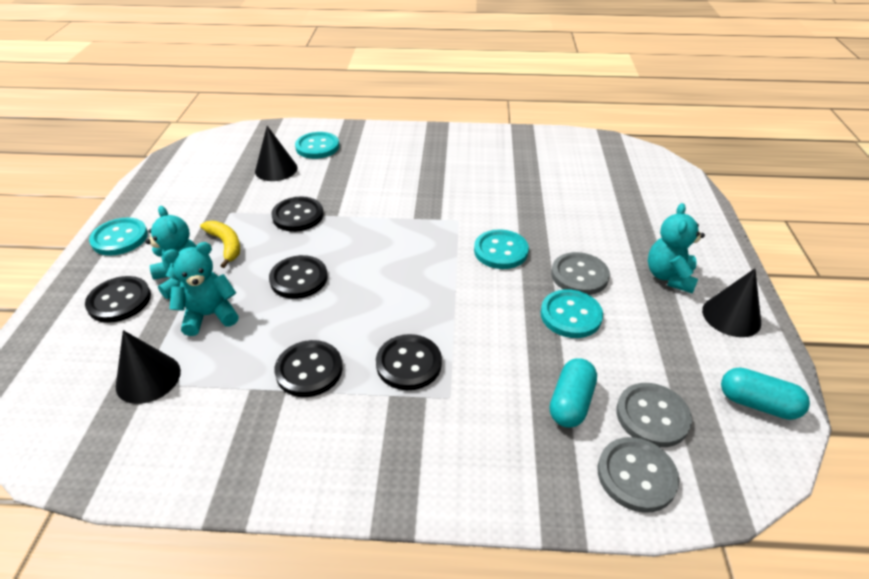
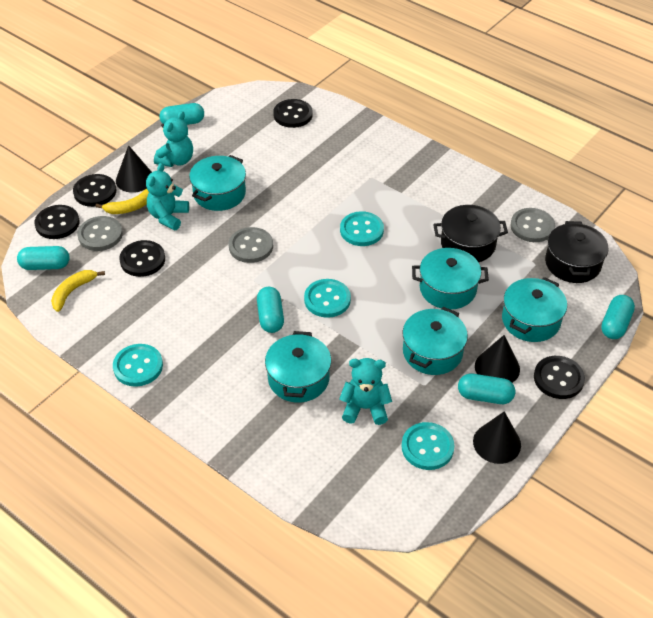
black pot: 0 -> 2
turquoise capsule: 2 -> 5
turquoise pot: 0 -> 5
yellow banana: 1 -> 2

